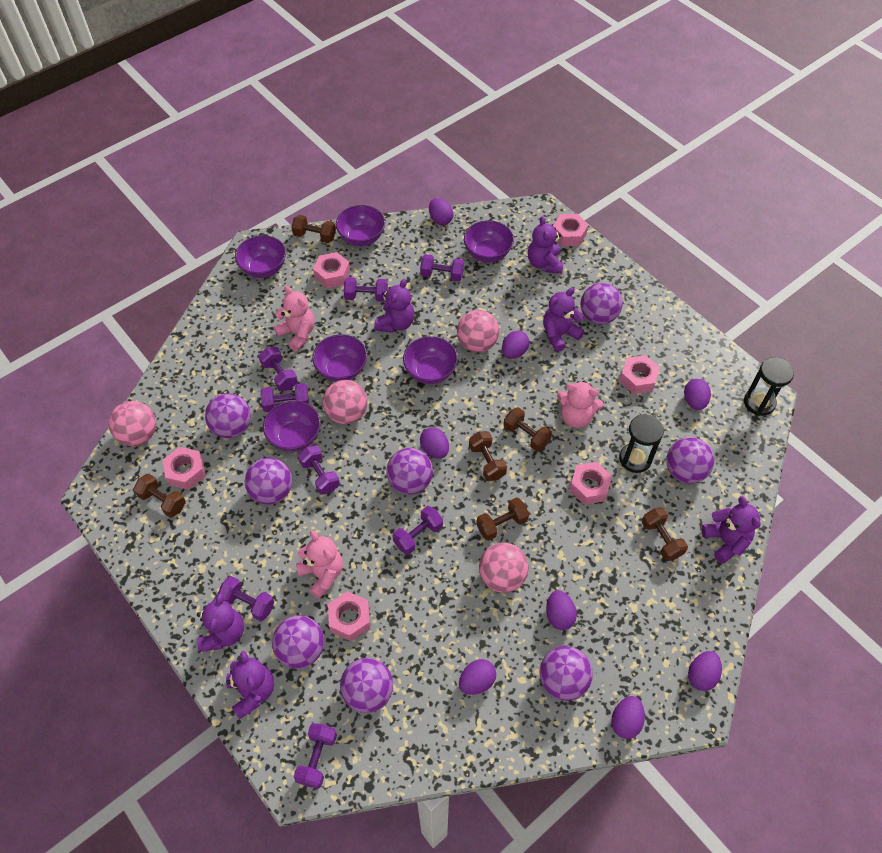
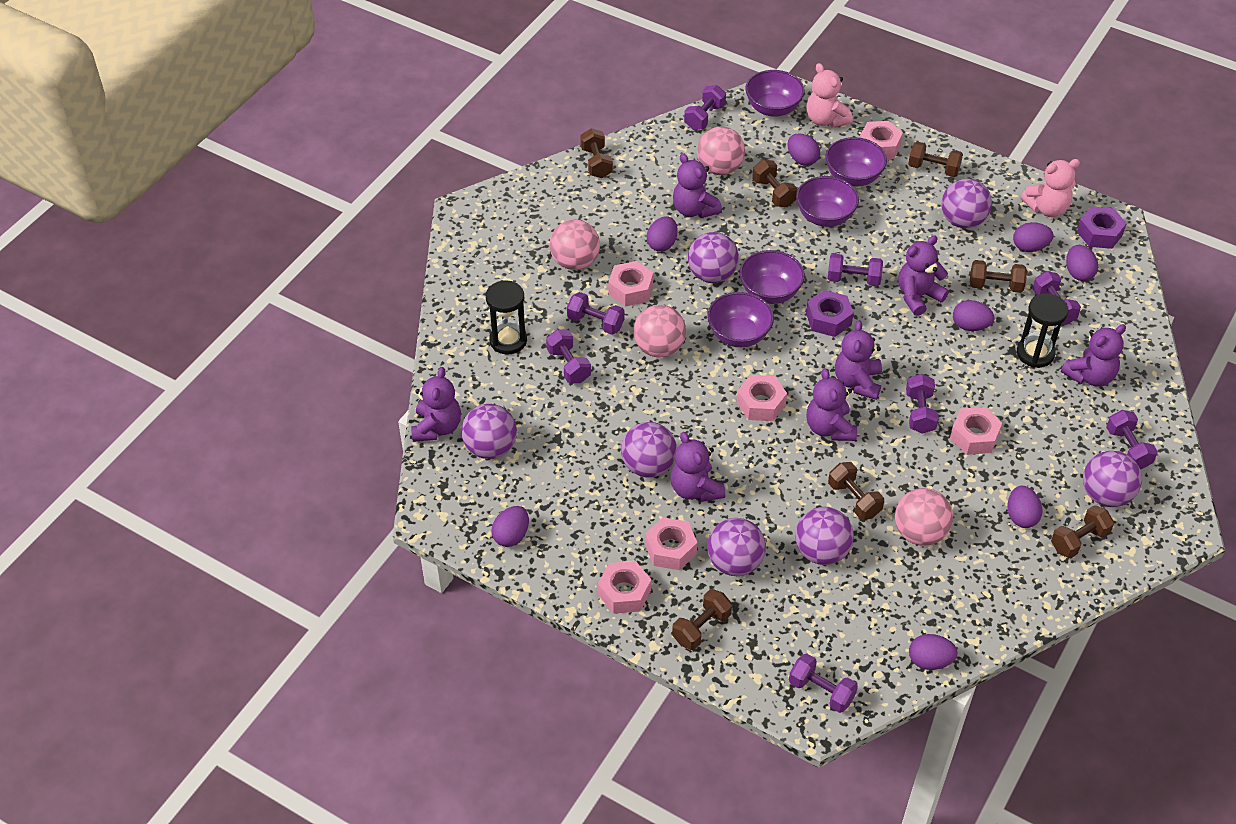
brown dumbbell: 6 -> 7
pink teddy bear: 3 -> 2
purple ball: 8 -> 7
purple bowl: 6 -> 5
purple nut: 0 -> 2
purple teddy bear: 6 -> 7

